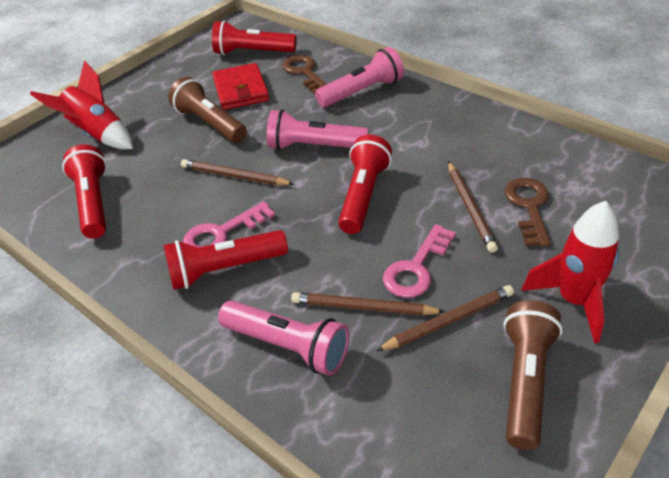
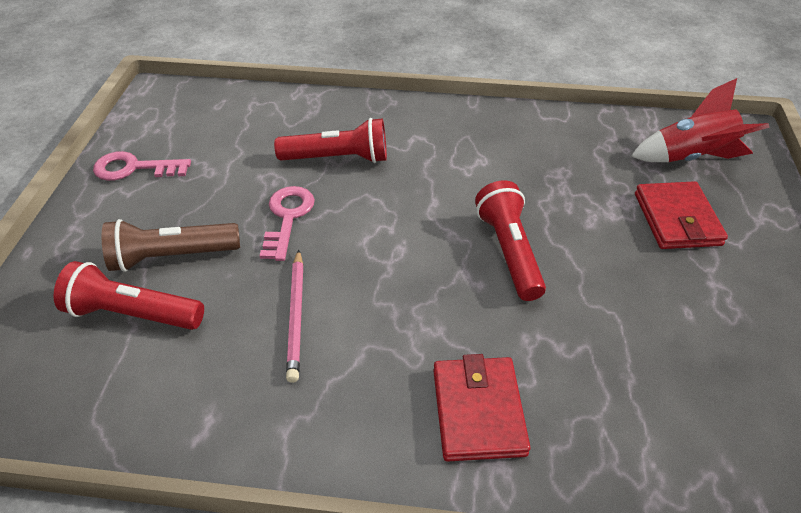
brown flashlight: 2 -> 1
brown key: 2 -> 0
brown pencil: 4 -> 0
pink flashlight: 3 -> 0
pink pencil: 0 -> 1
red flashlight: 4 -> 3
red rocket: 2 -> 1
red wallet: 1 -> 2

